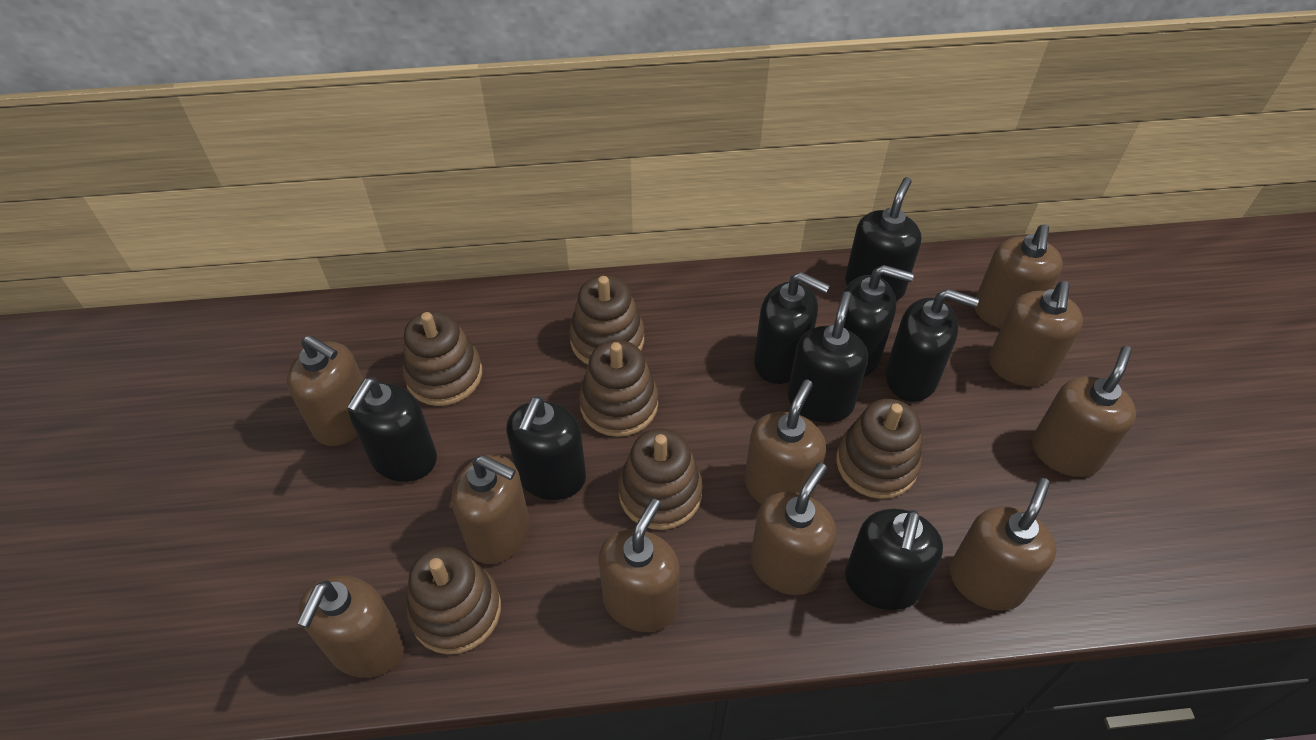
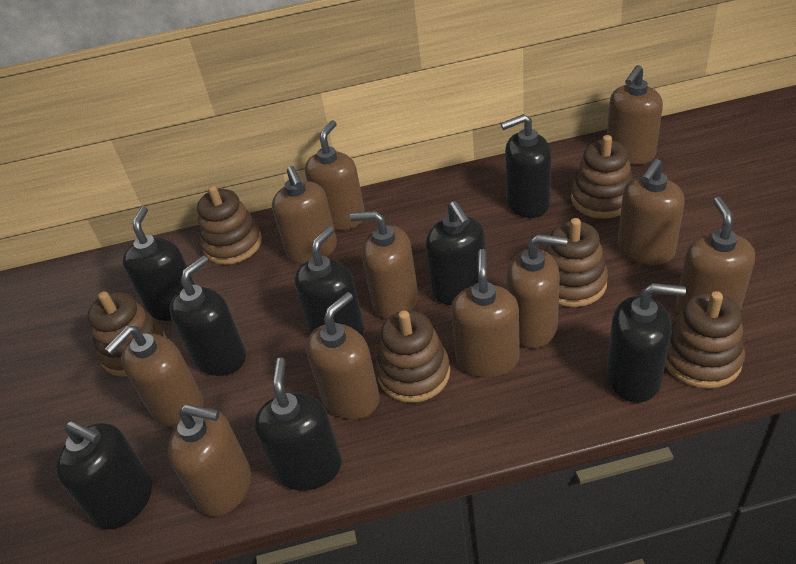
brown soap dispenser: 10 -> 11

